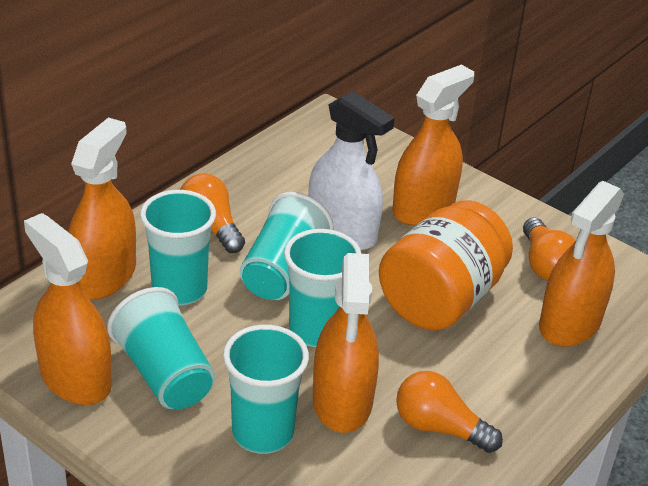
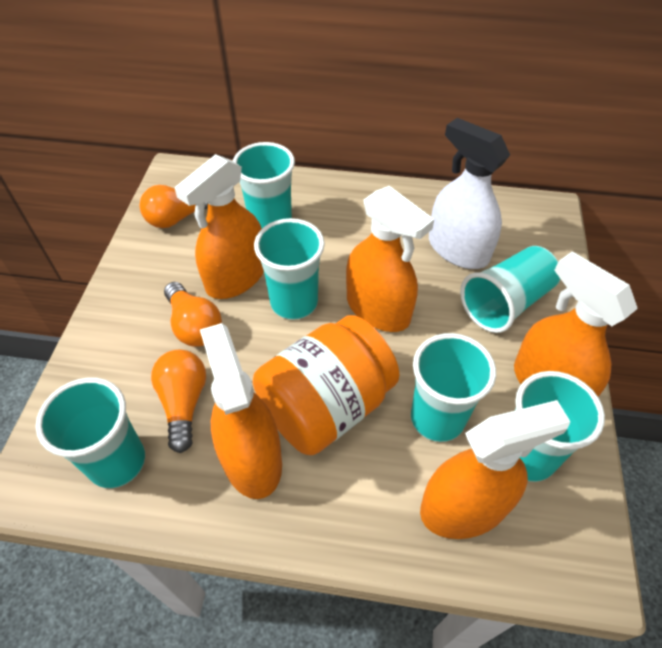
turquoise cup: 5 -> 6

